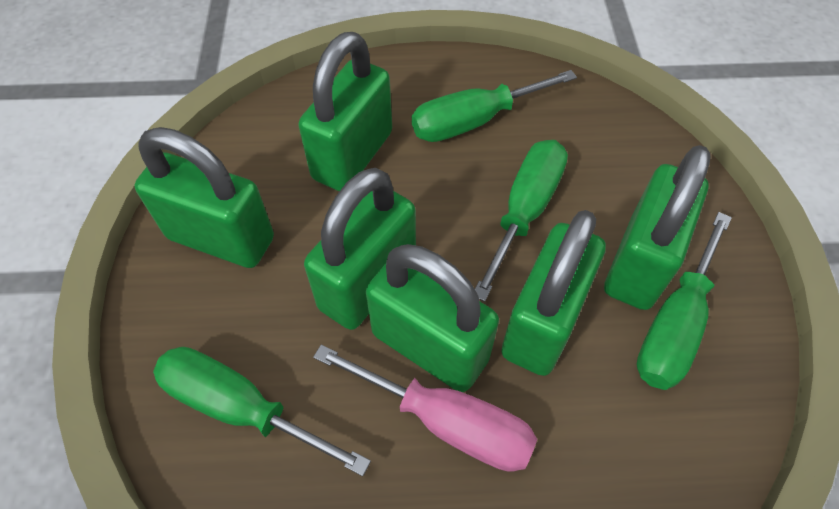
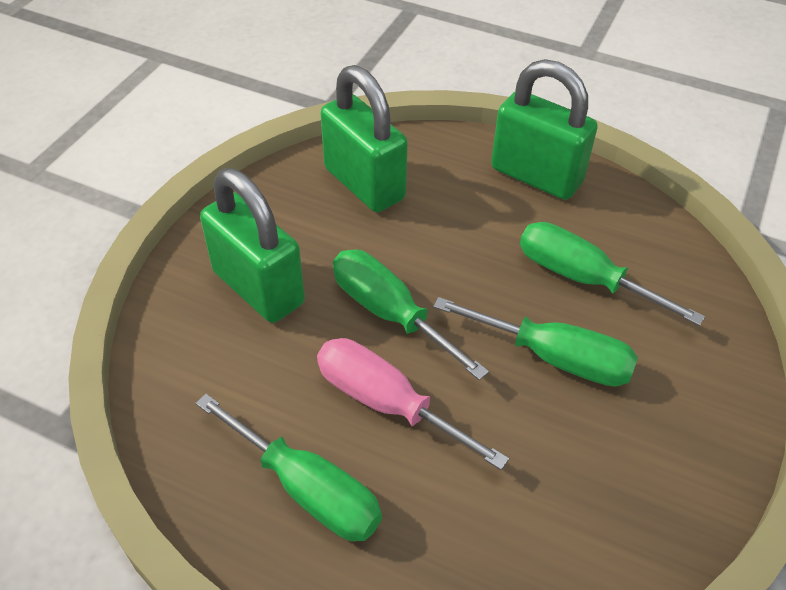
green padlock: 6 -> 3

